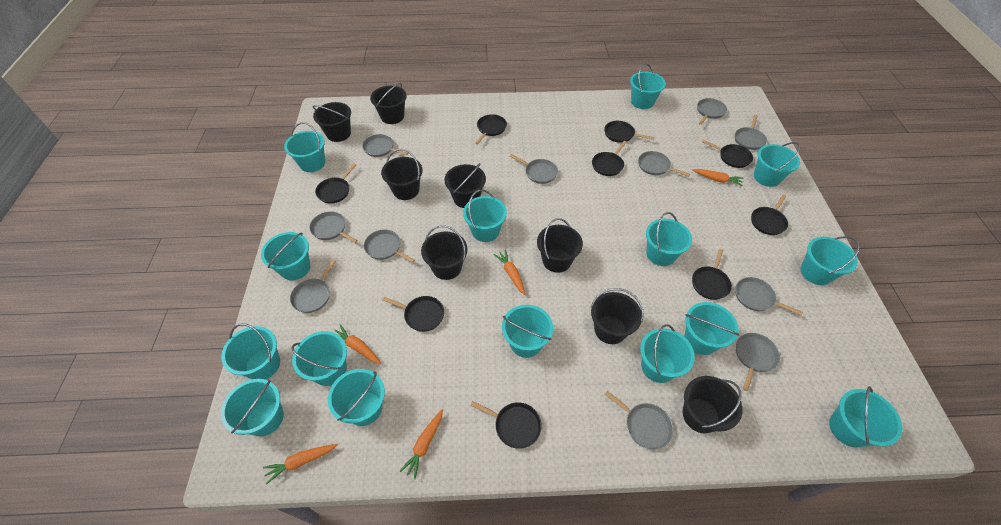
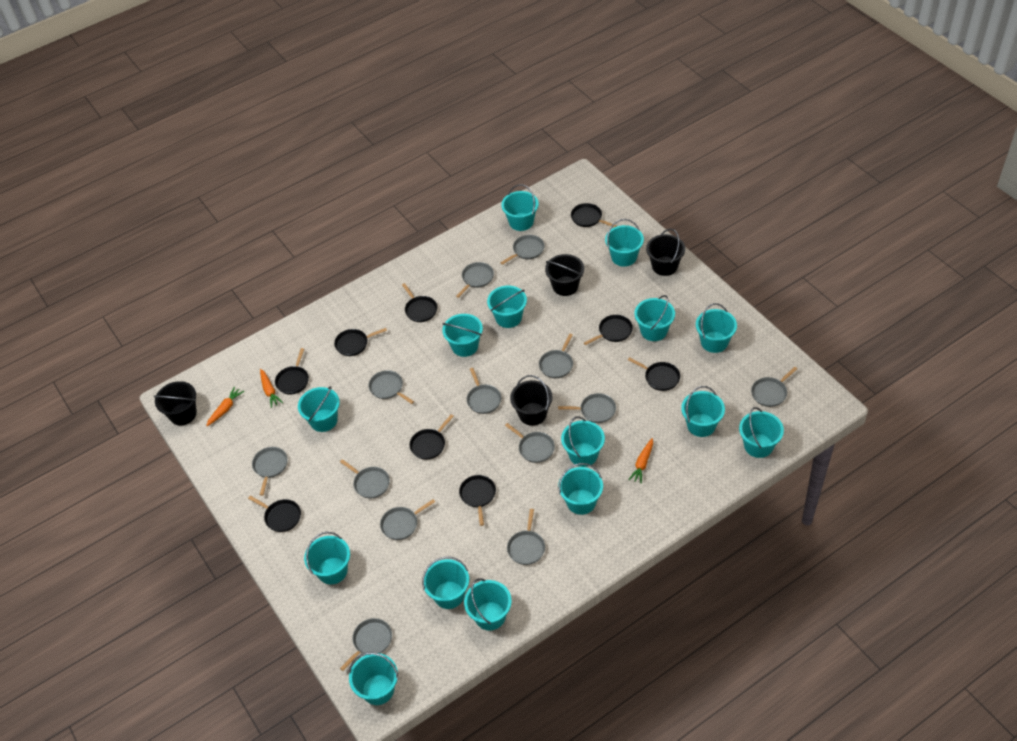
black bucket: 8 -> 4
grey pan: 11 -> 13
orange carrot: 5 -> 3

